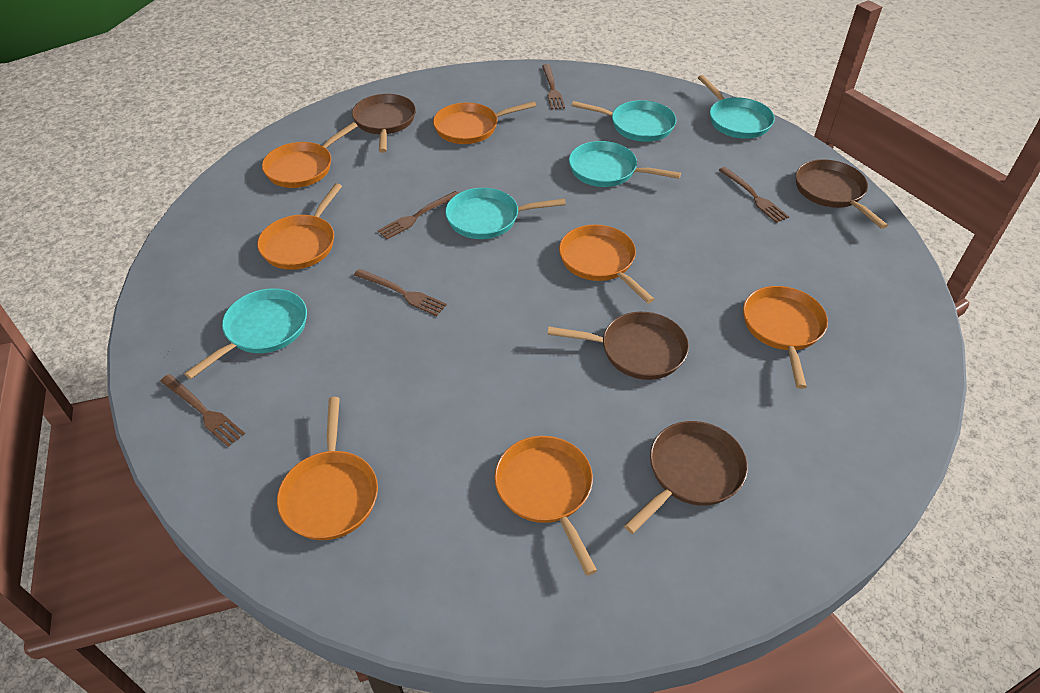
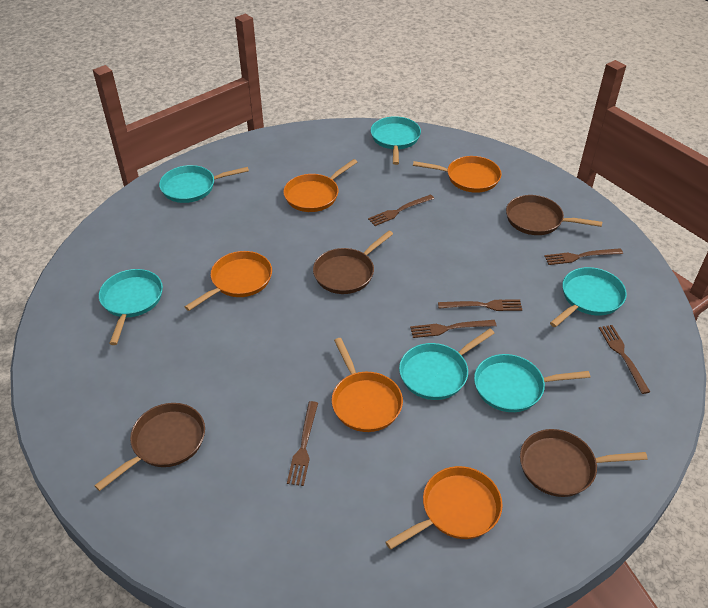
brown fork: 5 -> 6
orange pan: 7 -> 5
turquoise pan: 5 -> 6

